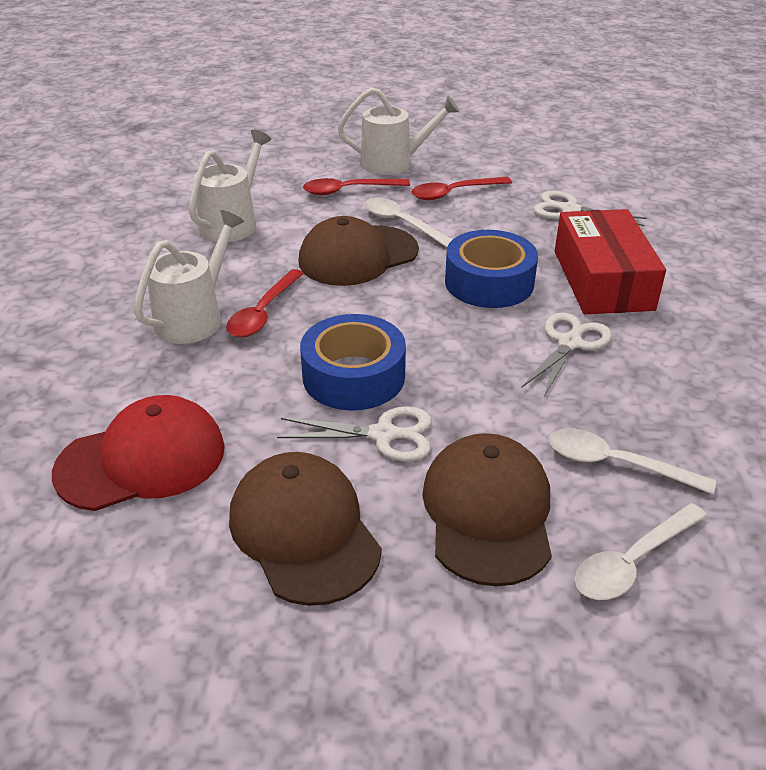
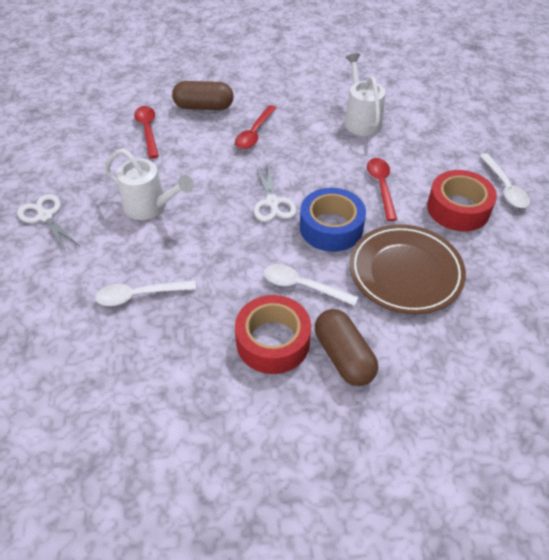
blue tape: 2 -> 1
brown cap: 3 -> 0
brown capsule: 0 -> 2
brown plate: 0 -> 1
red box: 1 -> 0
red cap: 1 -> 0
red tape: 0 -> 2
white scissors: 3 -> 2
white watering can: 3 -> 2

